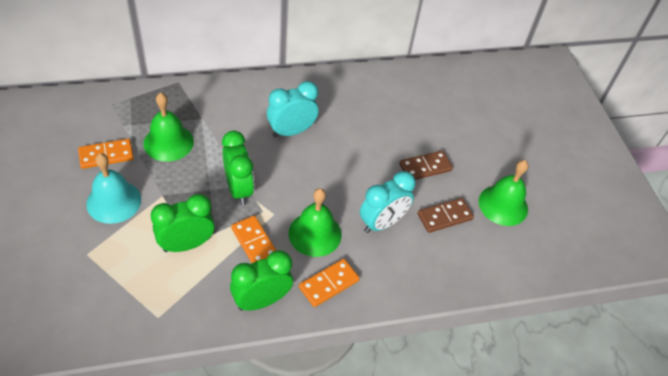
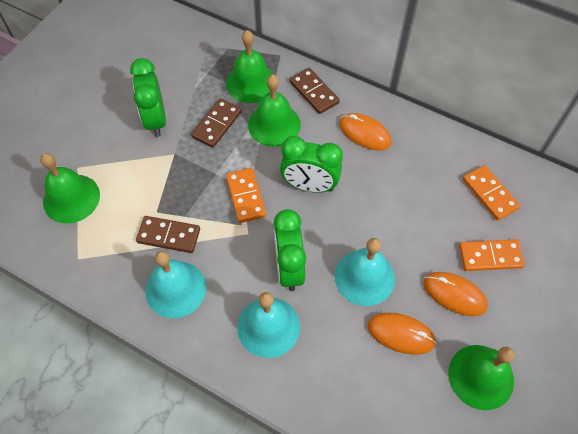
brown domino: 2 -> 3
green bell: 3 -> 4
orange mouse: 0 -> 3
turquoise bell: 1 -> 3
turquoise clock: 2 -> 0

